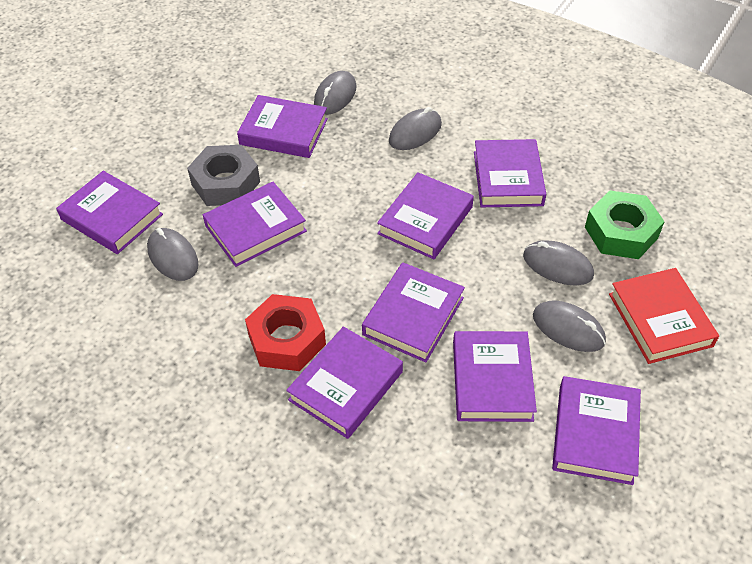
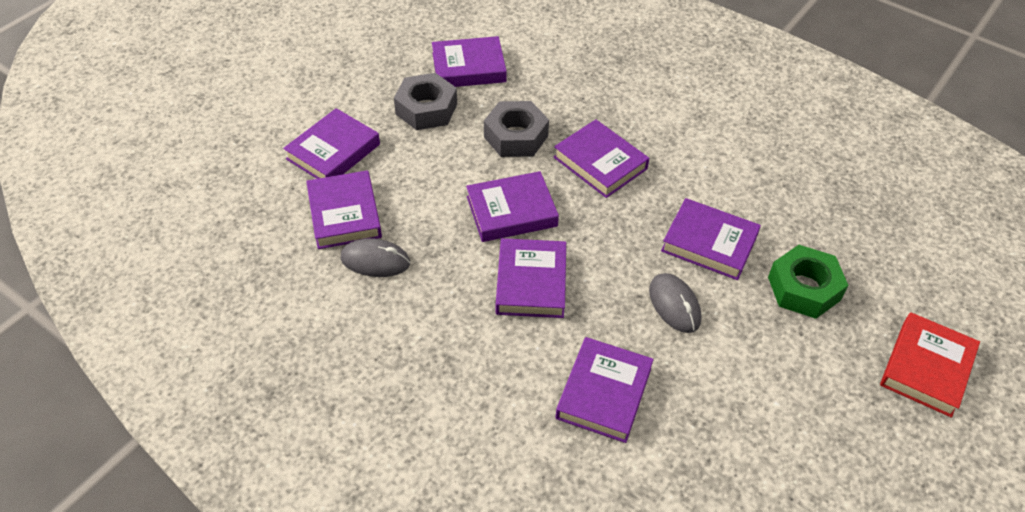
grey mouse: 5 -> 2
grey nut: 1 -> 2
purple book: 9 -> 8
red nut: 1 -> 0

